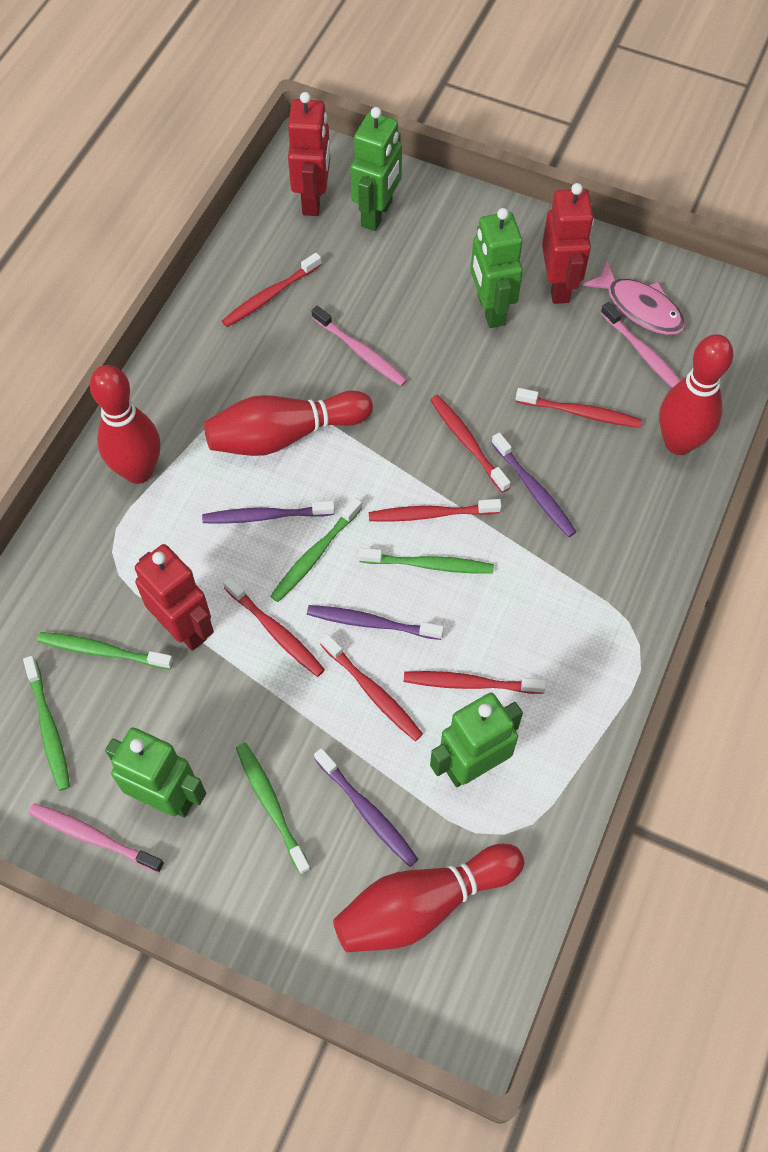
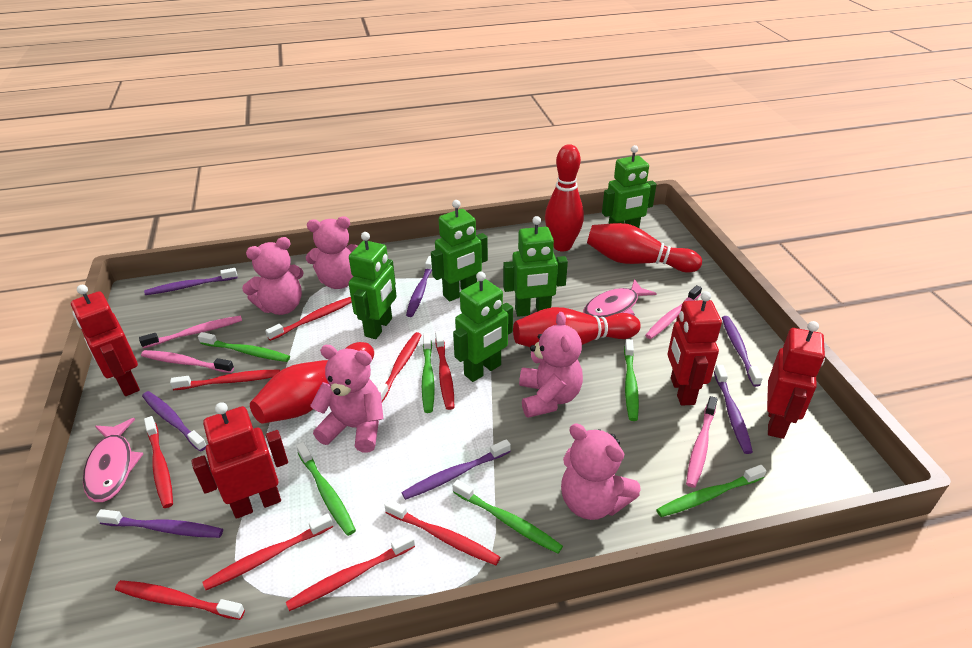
green robot: 4 -> 5
green toothbrush: 5 -> 6
pink fish: 1 -> 2
pink teddy bear: 0 -> 5
pink toothbrush: 3 -> 4
purple toothbrush: 4 -> 7
red robot: 3 -> 4
red toothbrush: 7 -> 9

